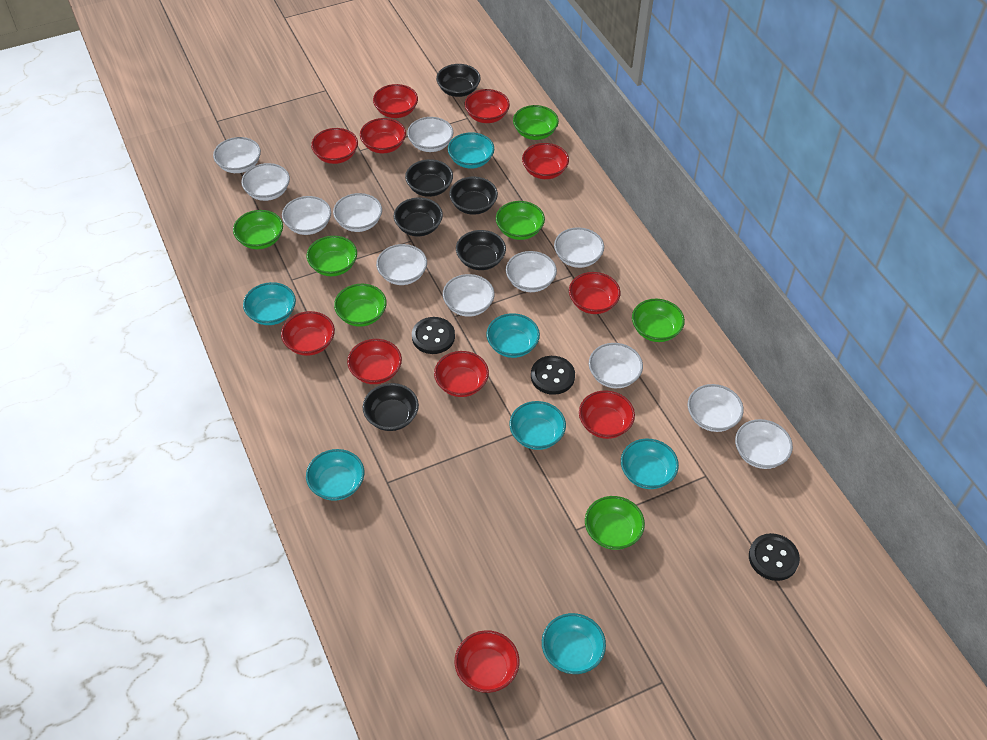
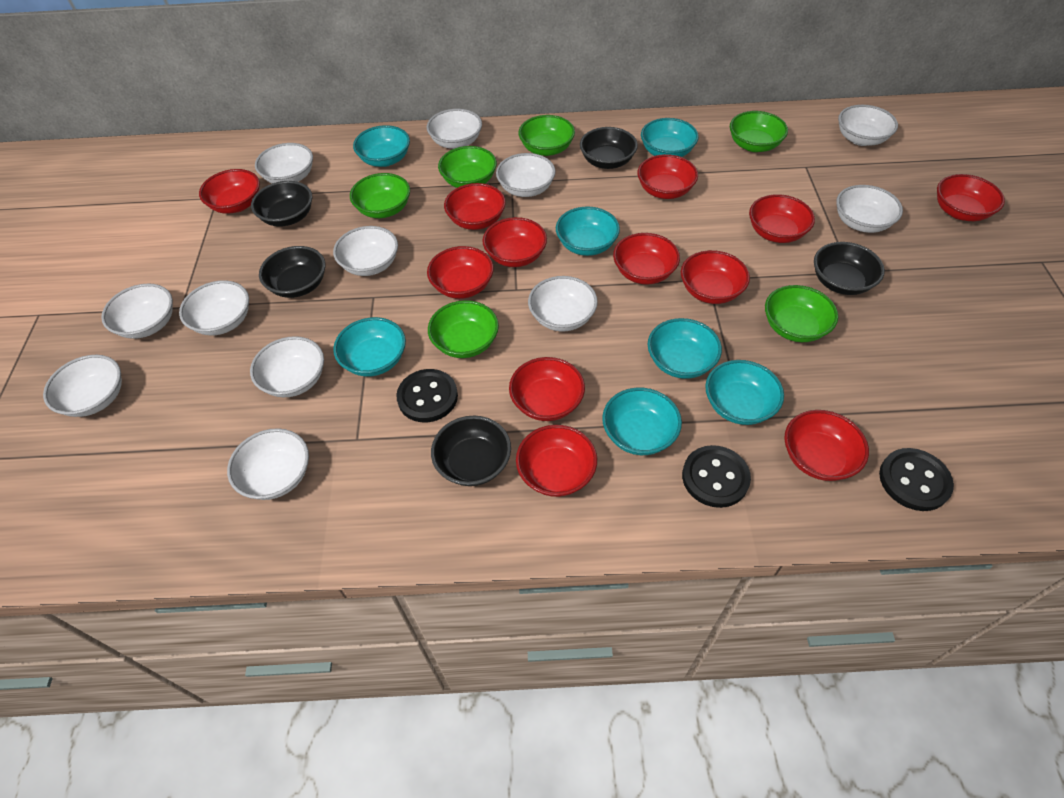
black bowl: 6 -> 5
green bowl: 7 -> 6
red bowl: 11 -> 12

